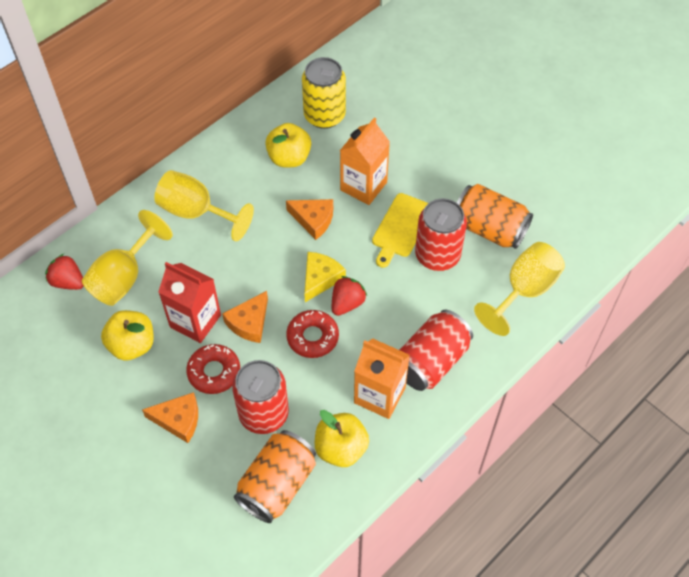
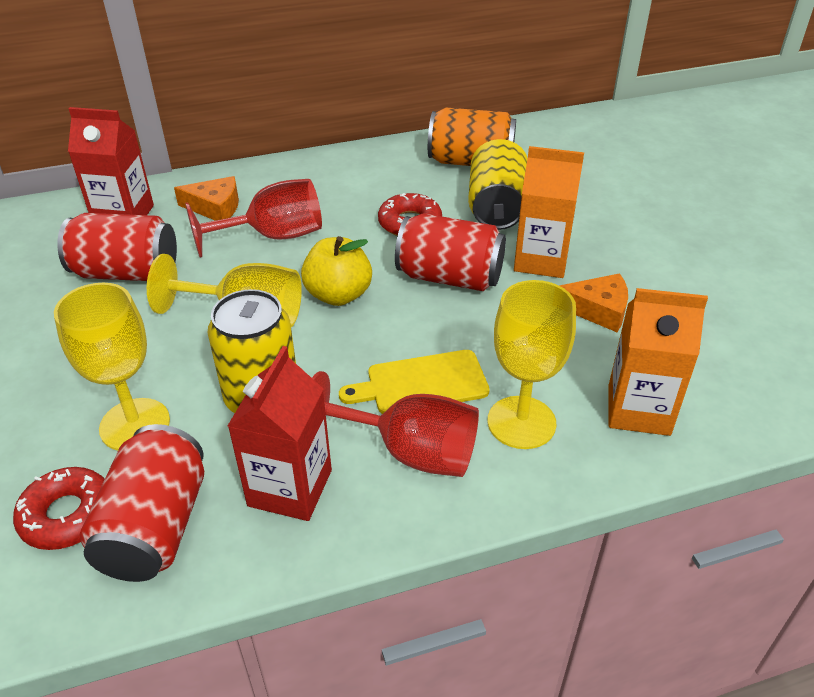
orange can: 2 -> 1
orange cheese: 3 -> 2
red carton: 1 -> 2
red goblet: 0 -> 2
red strawberry: 2 -> 0
yellow apple: 3 -> 1
yellow can: 1 -> 2
yellow cheese: 1 -> 0

